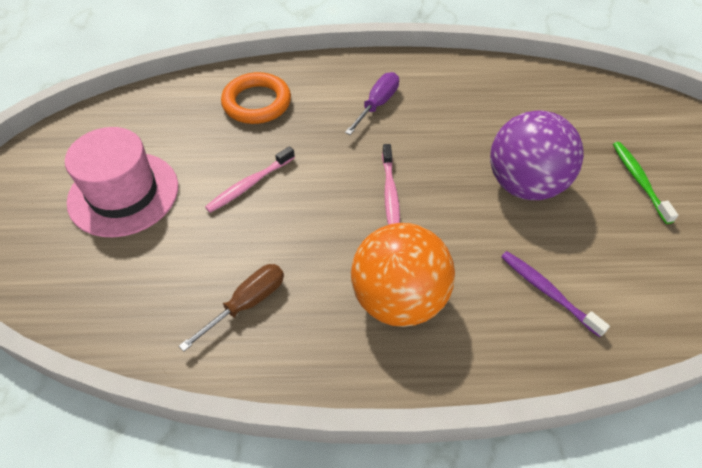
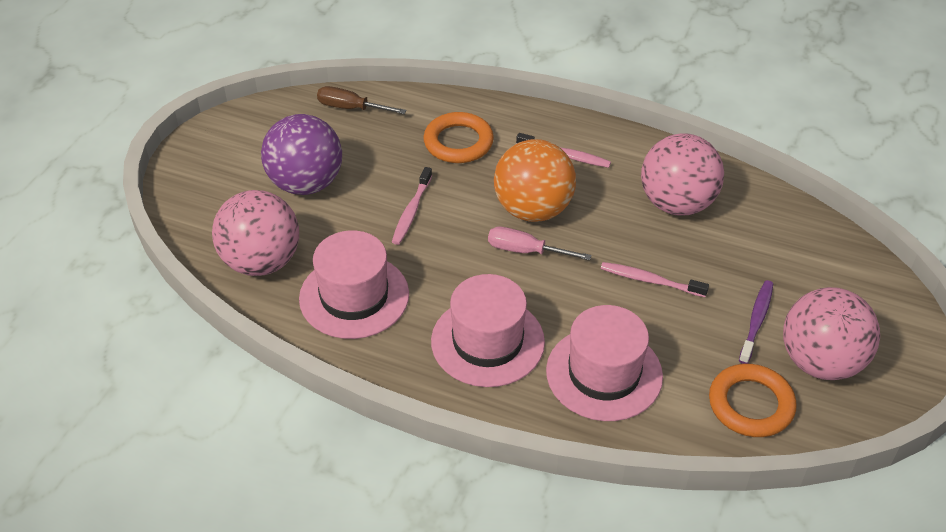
green toothbrush: 1 -> 0
orange ring: 1 -> 2
pink ball: 0 -> 3
pink hat: 1 -> 3
pink screwdriver: 0 -> 1
pink toothbrush: 2 -> 3
purple screwdriver: 1 -> 0

